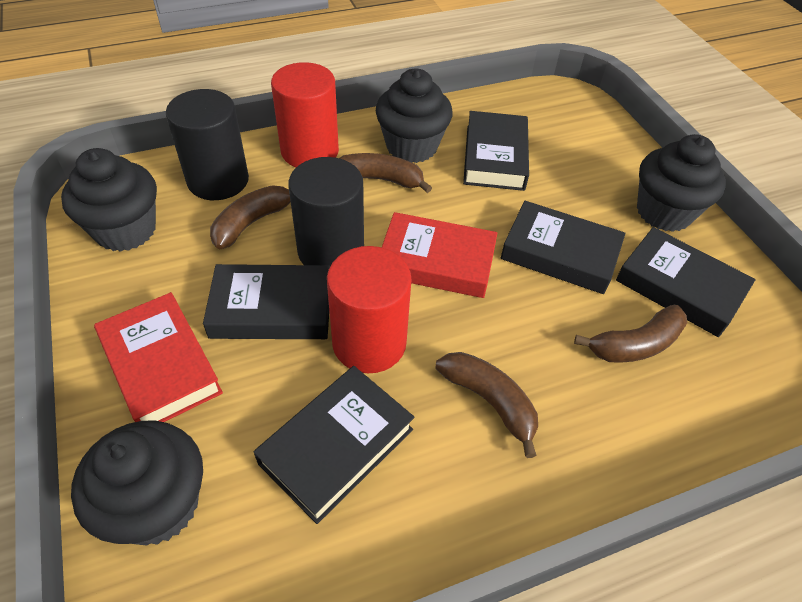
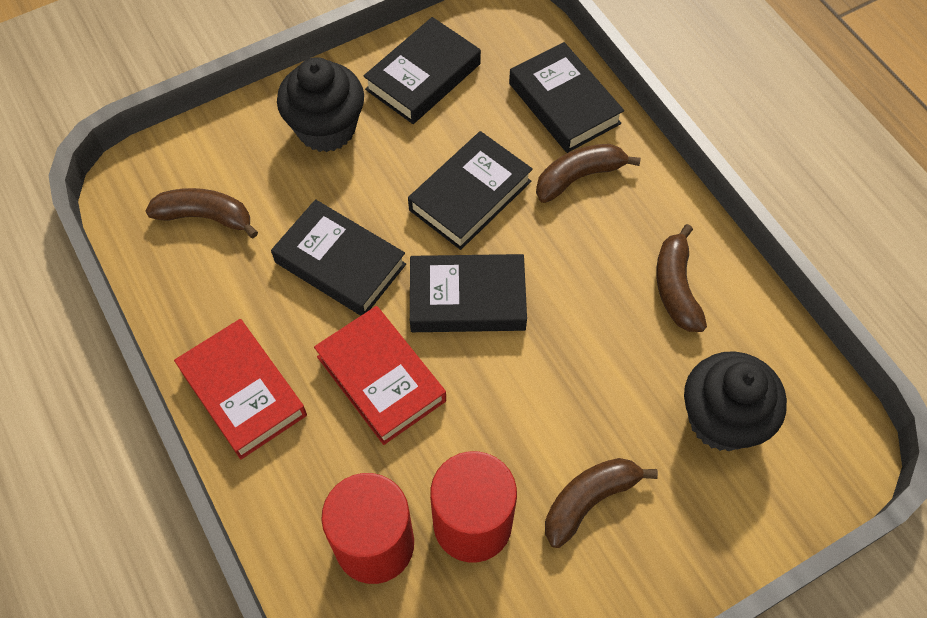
black cupcake: 4 -> 2
black cylinder: 2 -> 0

